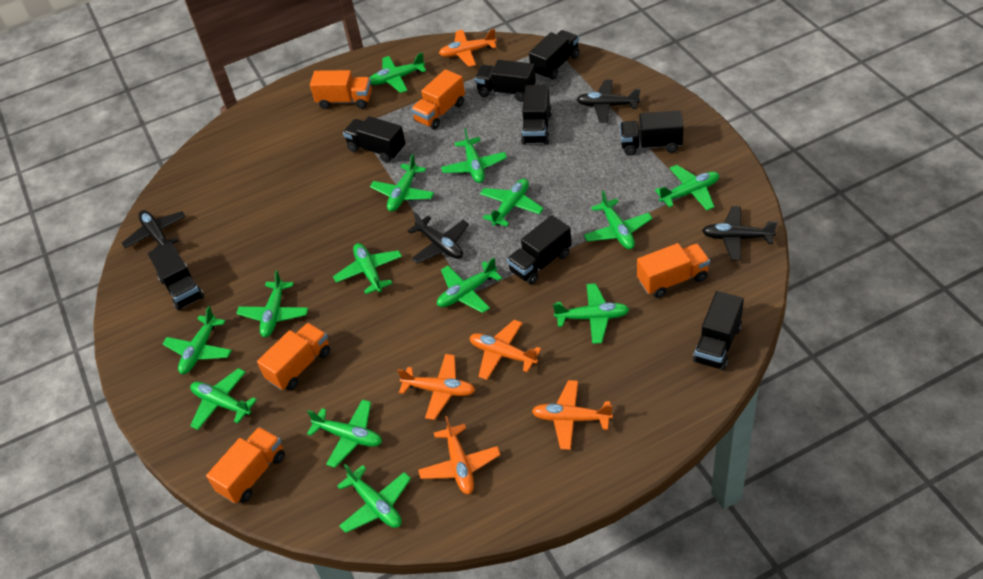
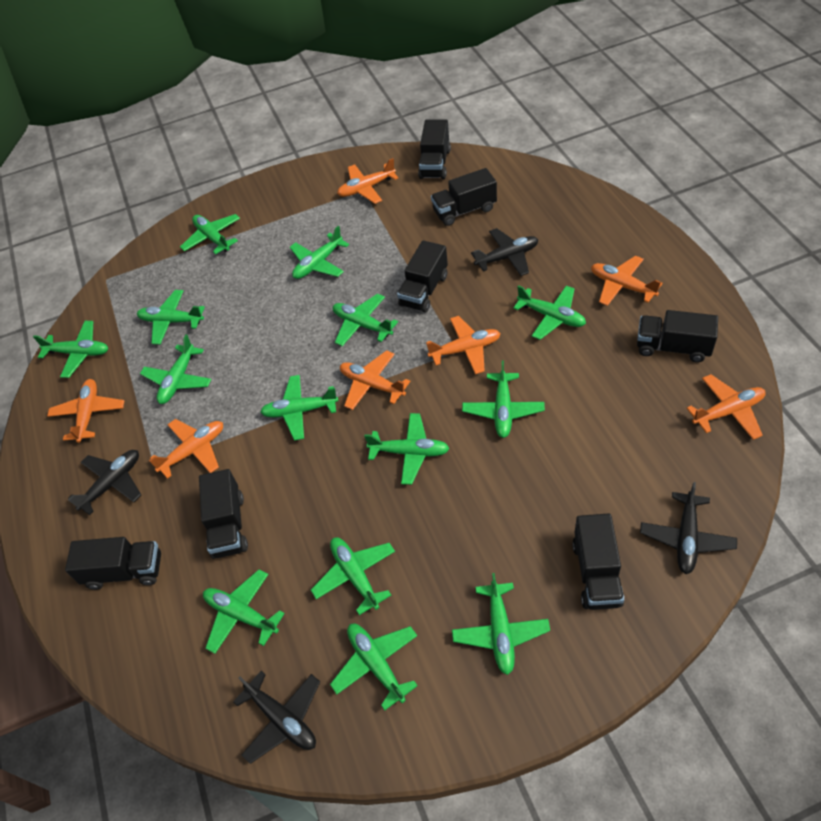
black truck: 8 -> 7
orange plane: 5 -> 7
orange truck: 5 -> 0

